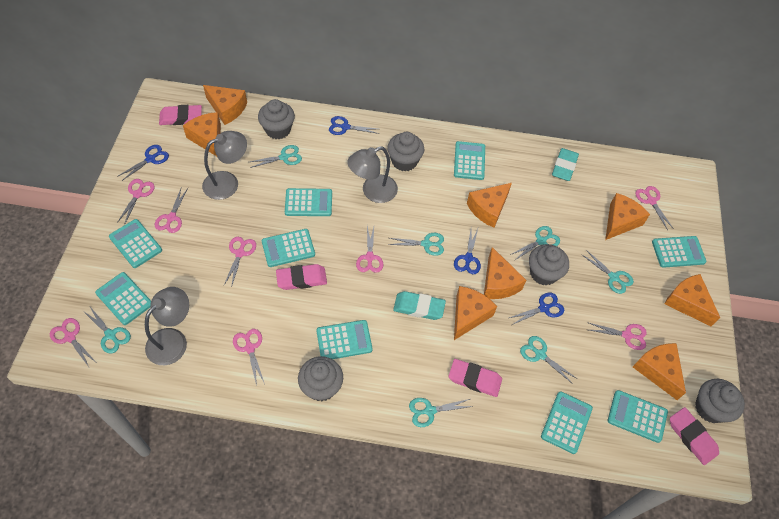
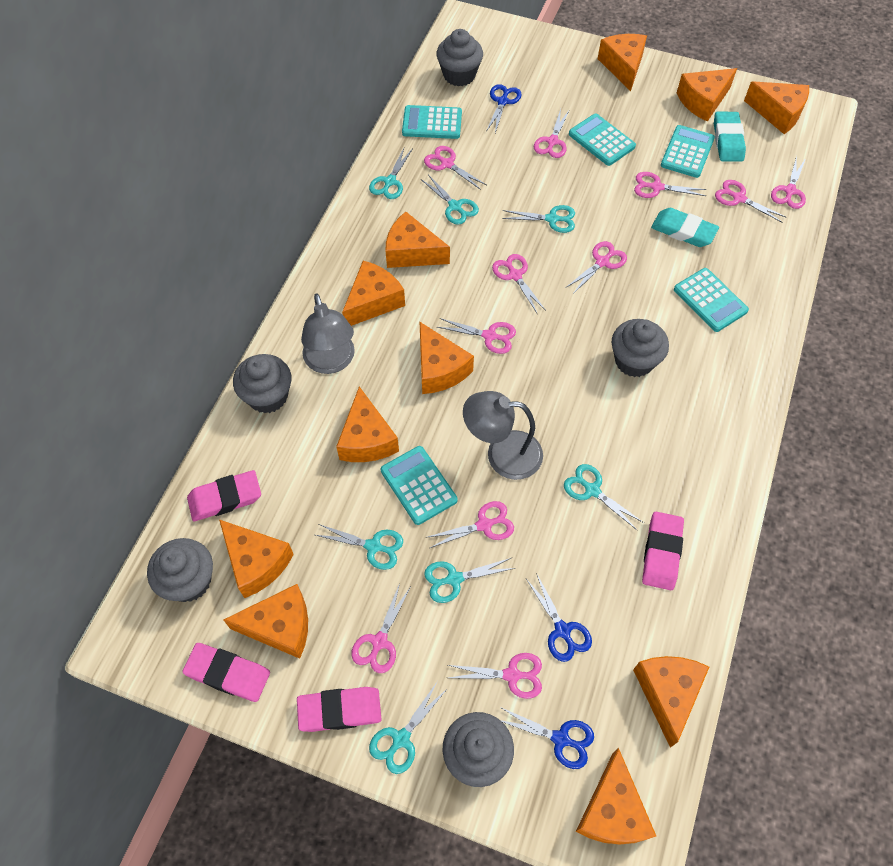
blue scissors: 4 -> 3
grey lamp: 3 -> 2
orange cheese: 8 -> 11
pink scissors: 8 -> 11
turquoise calculator: 9 -> 5

